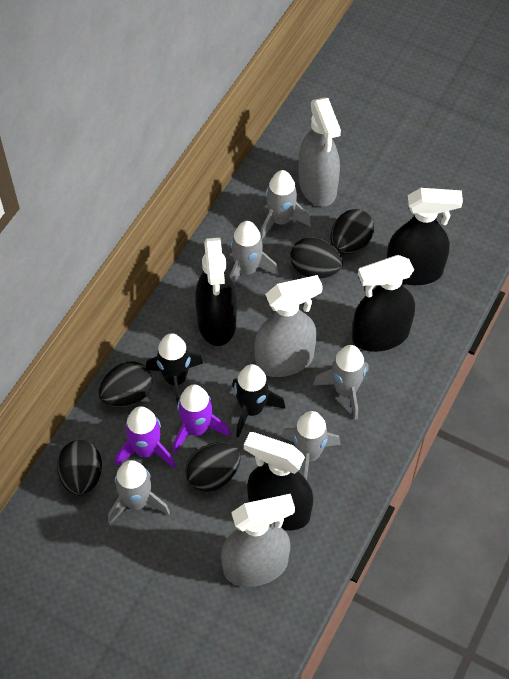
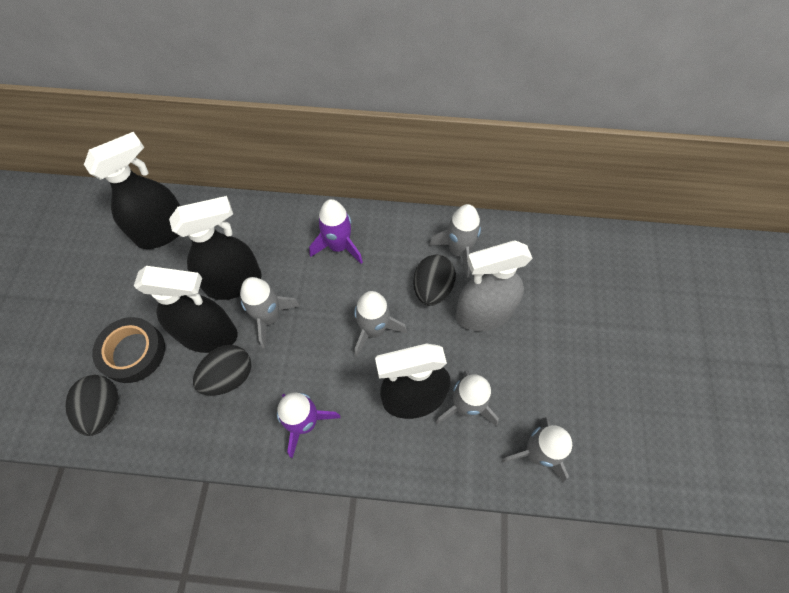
black egg: 5 -> 3
black rocket: 2 -> 0
black tape: 0 -> 1
grey spray bottle: 3 -> 1

